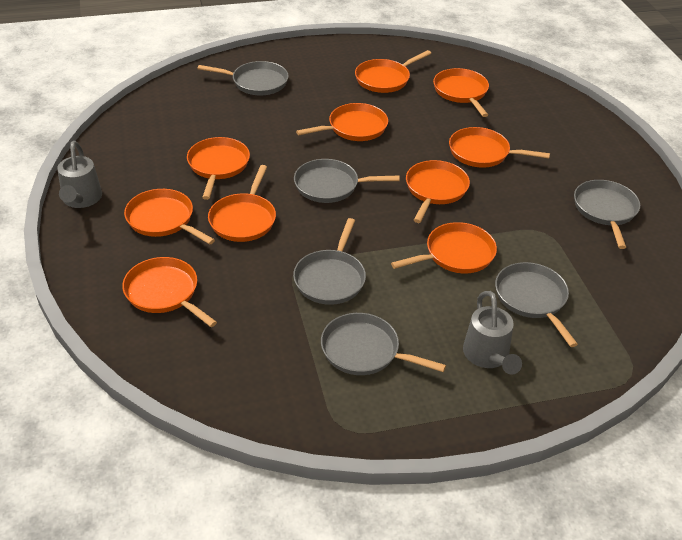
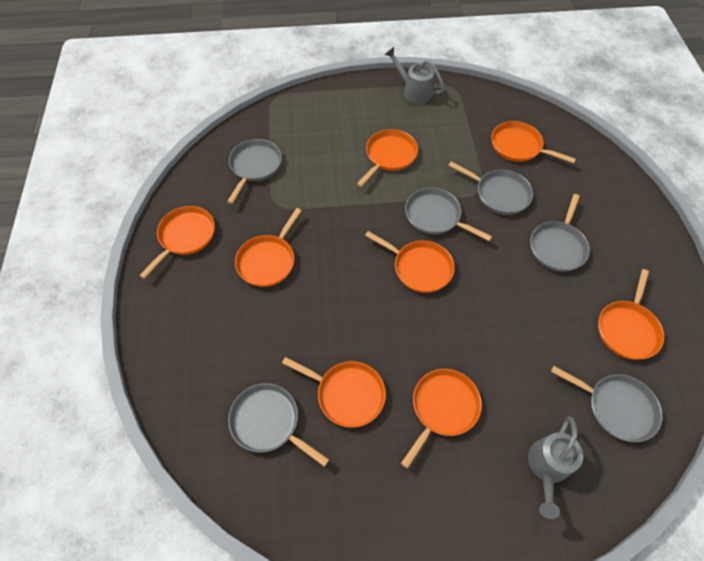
orange pan: 10 -> 8

